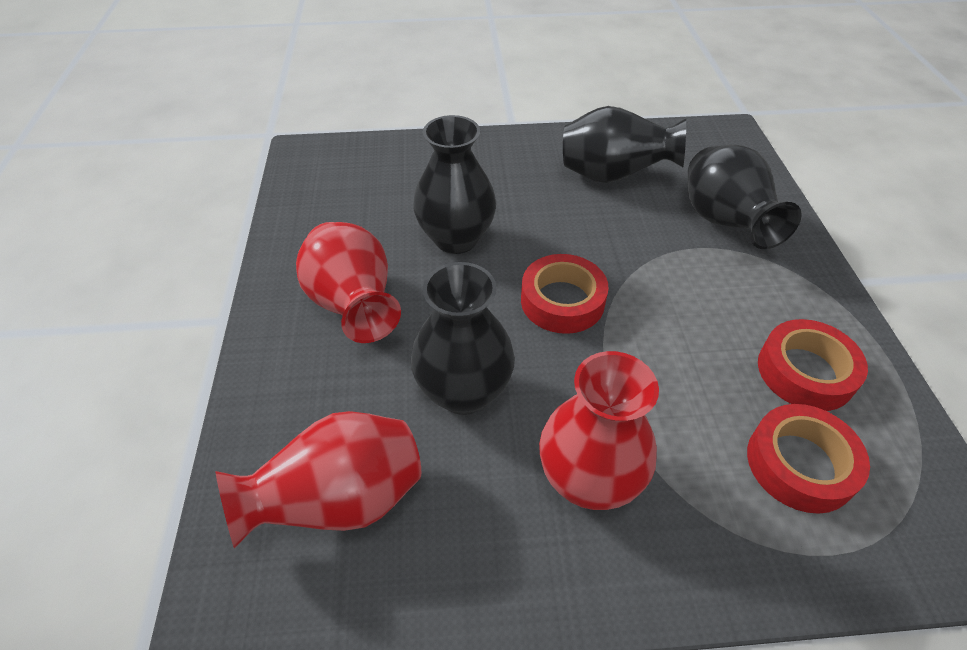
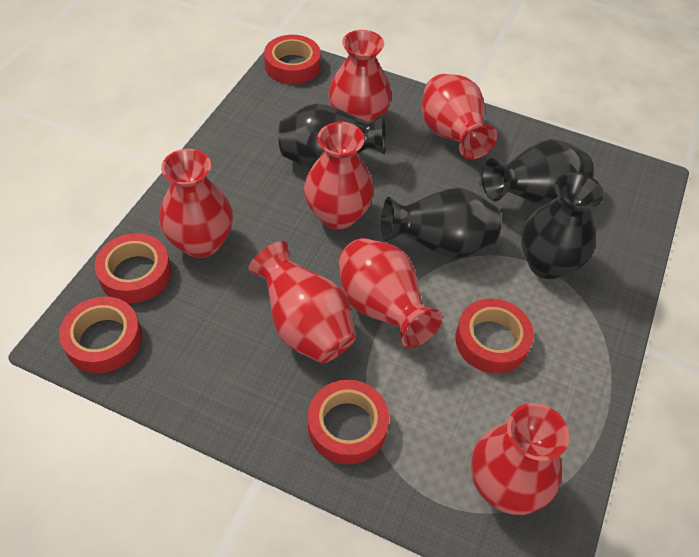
red tape: 3 -> 5
red vase: 3 -> 7

